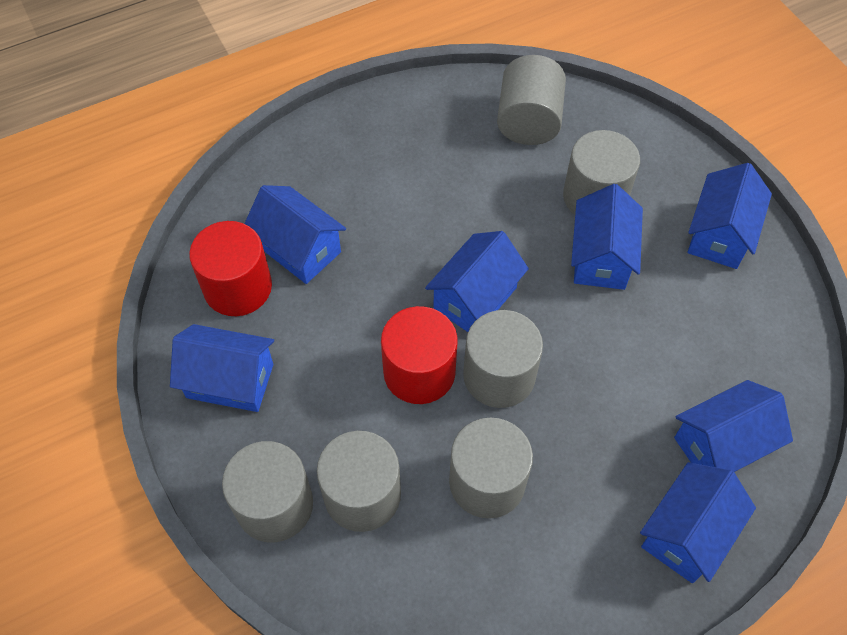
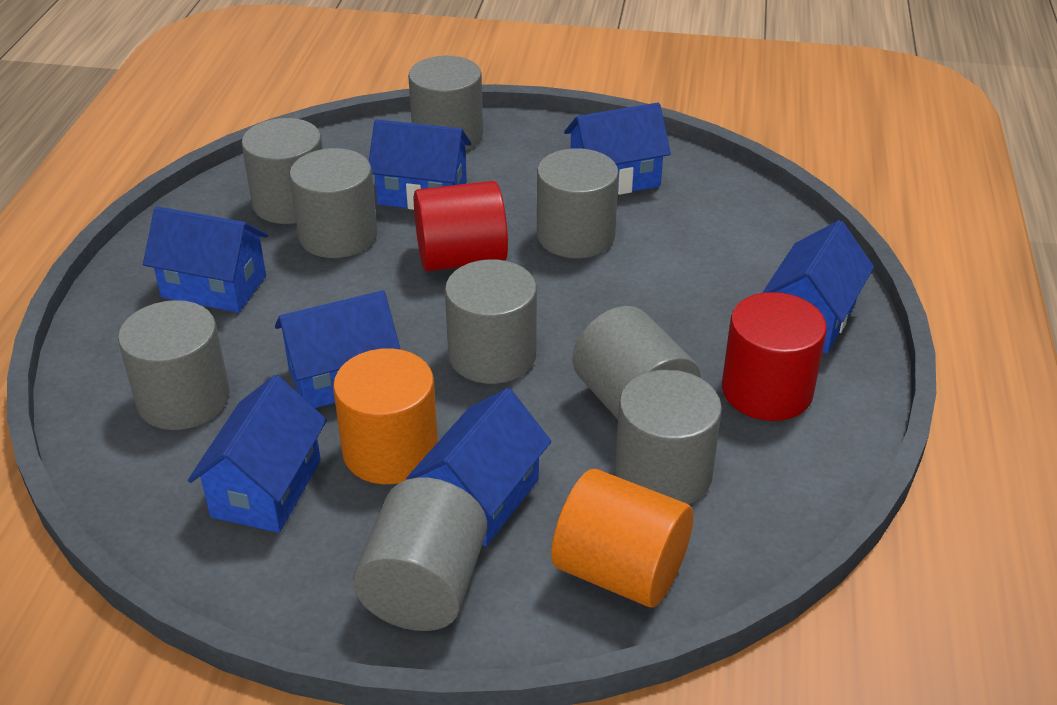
grey cylinder: 6 -> 9
orange cylinder: 0 -> 2

